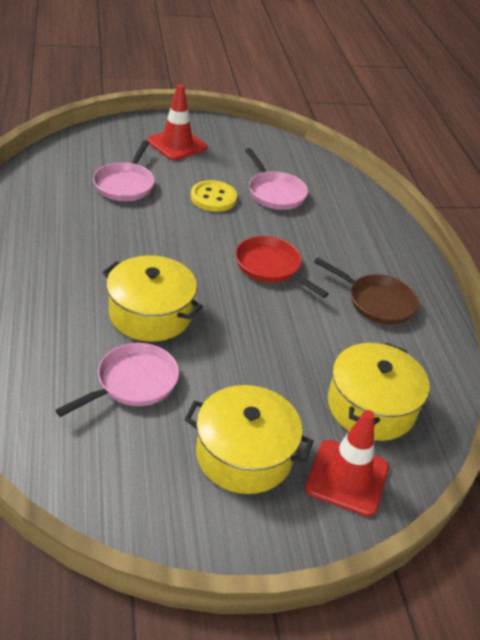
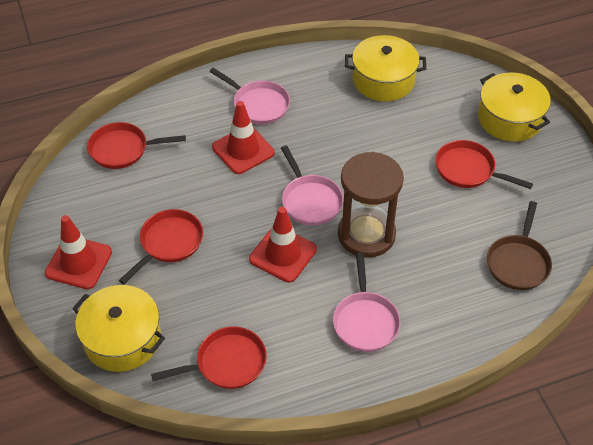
brown hourglass: 0 -> 1
red pan: 1 -> 4
red traffic cone: 2 -> 3
yellow button: 1 -> 0

